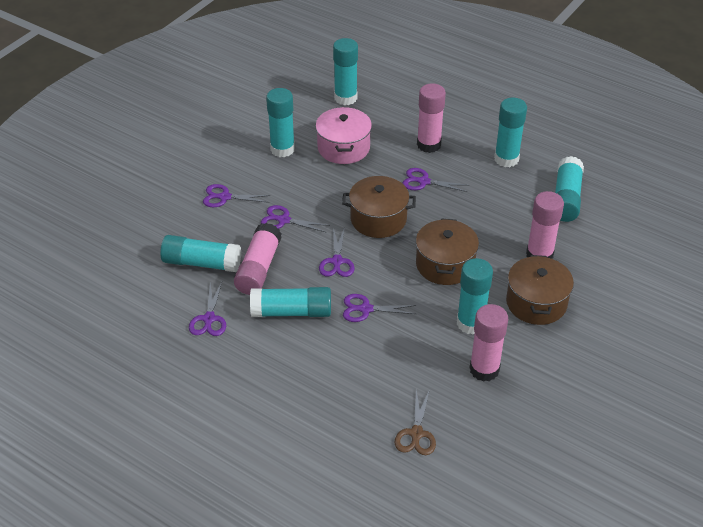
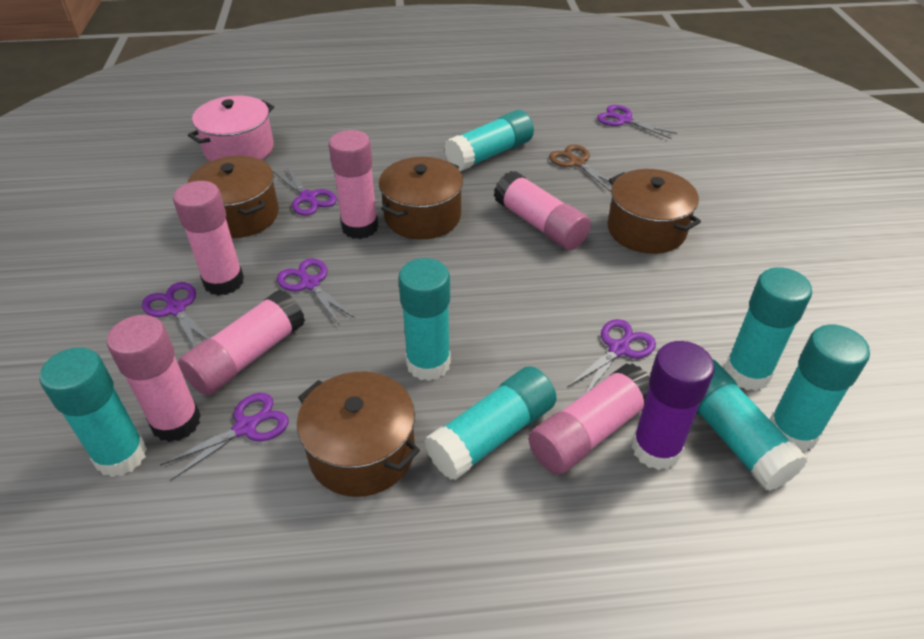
brown pot: 3 -> 4
pink glue stick: 4 -> 6
purple glue stick: 0 -> 1

